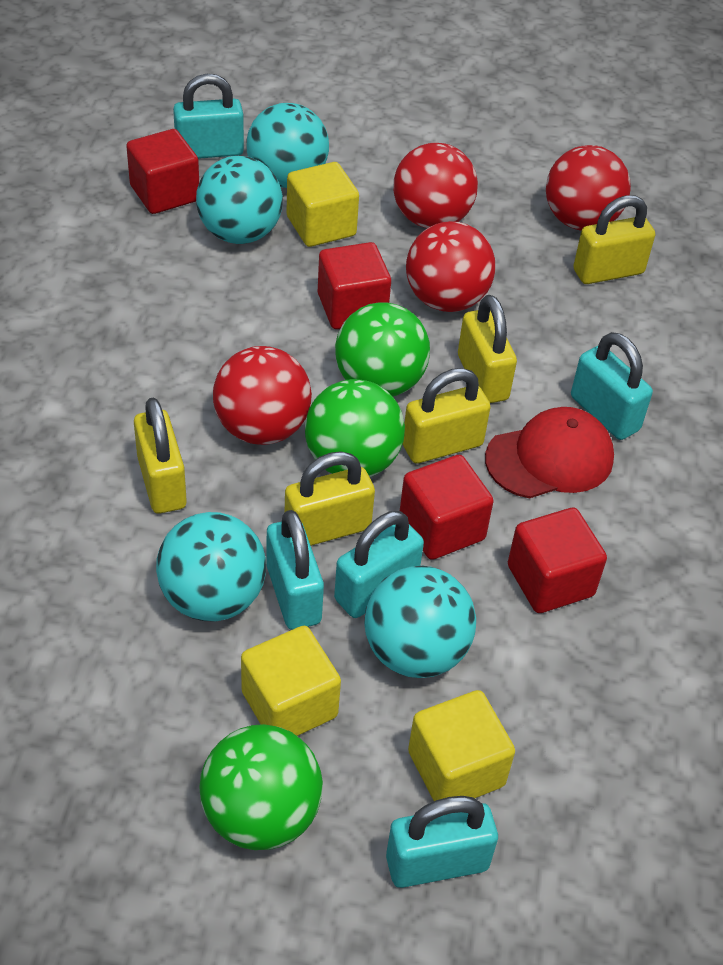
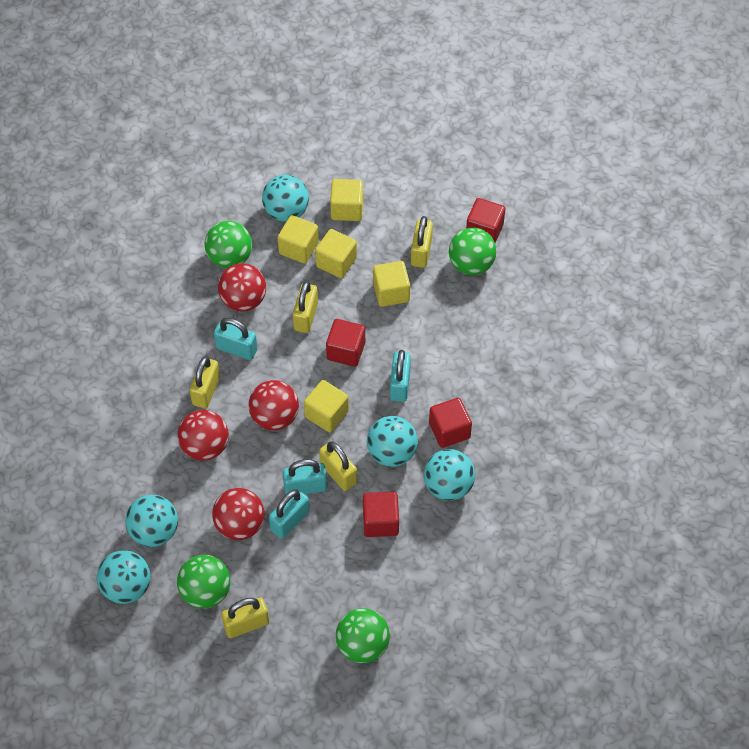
green ball: 3 -> 4
red cap: 1 -> 0
turquoise ball: 4 -> 5
turquoise padlock: 5 -> 4
yellow cube: 3 -> 5

